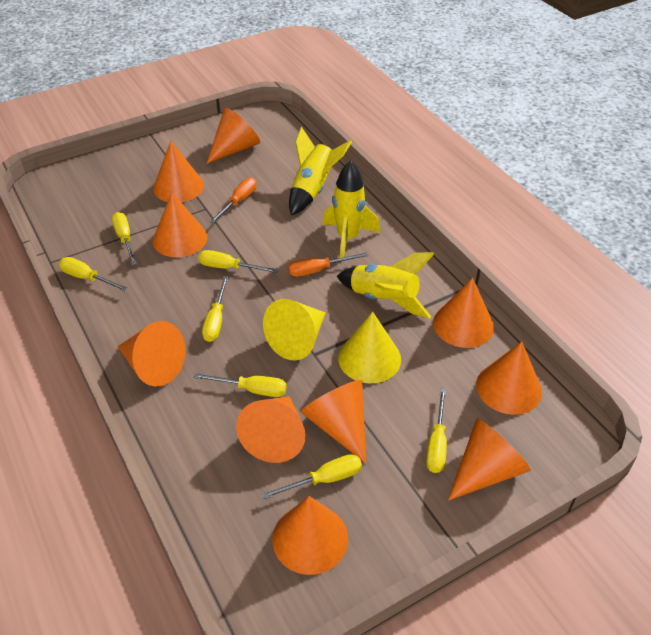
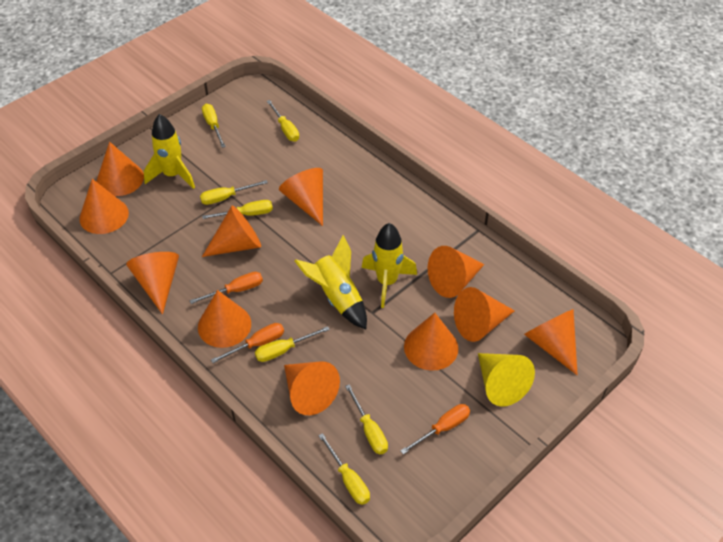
orange cone: 10 -> 11
orange screwdriver: 2 -> 3
yellow cone: 2 -> 1

